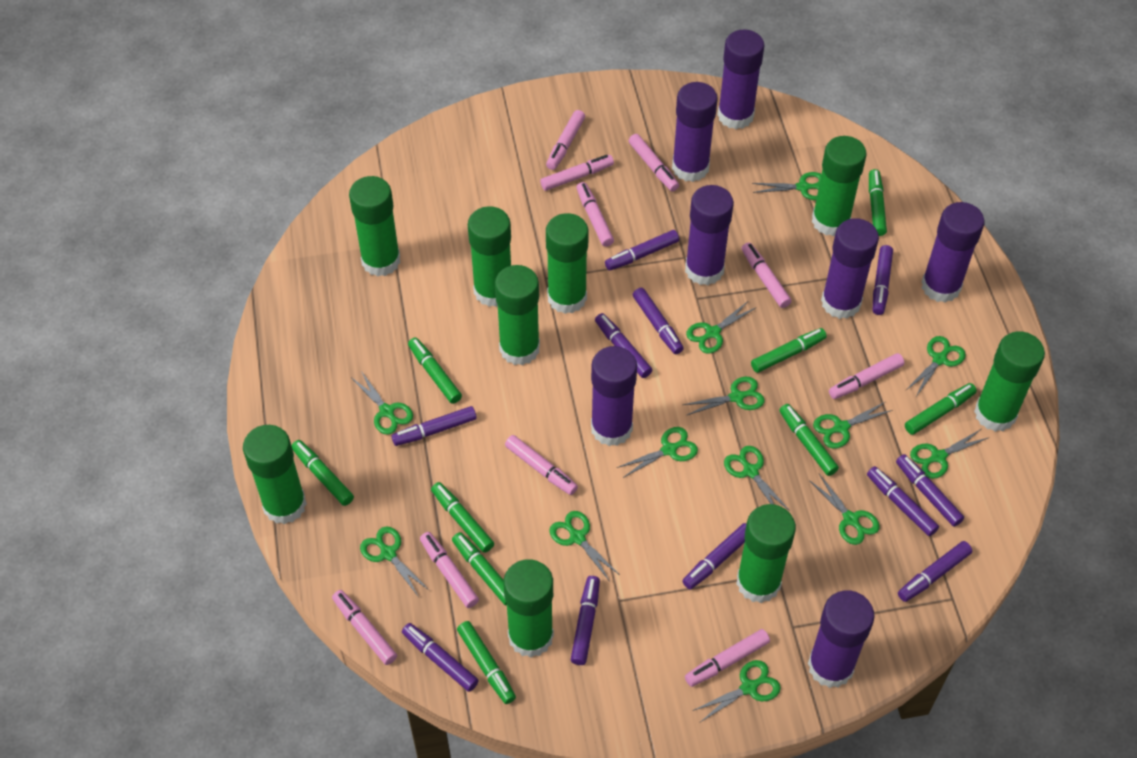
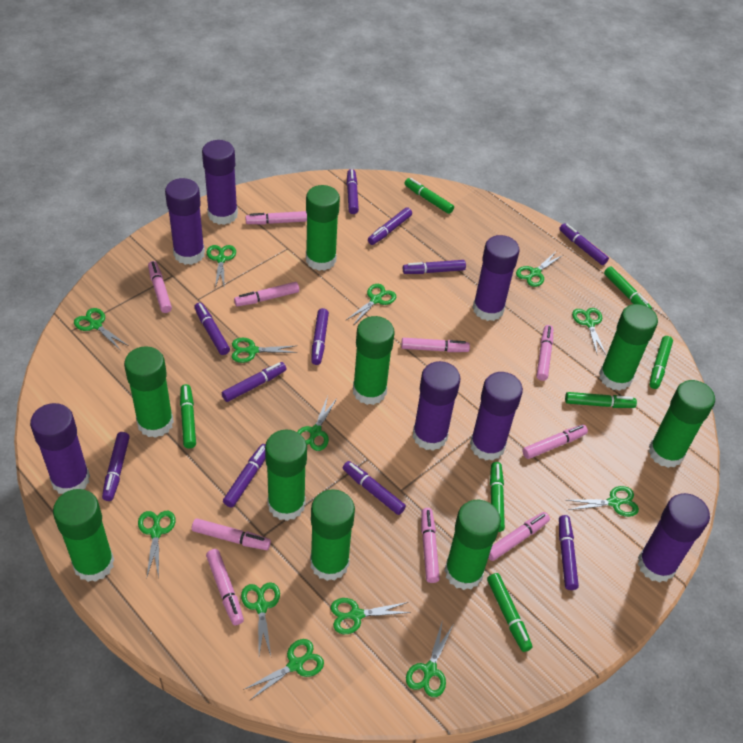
green marker: 9 -> 7

